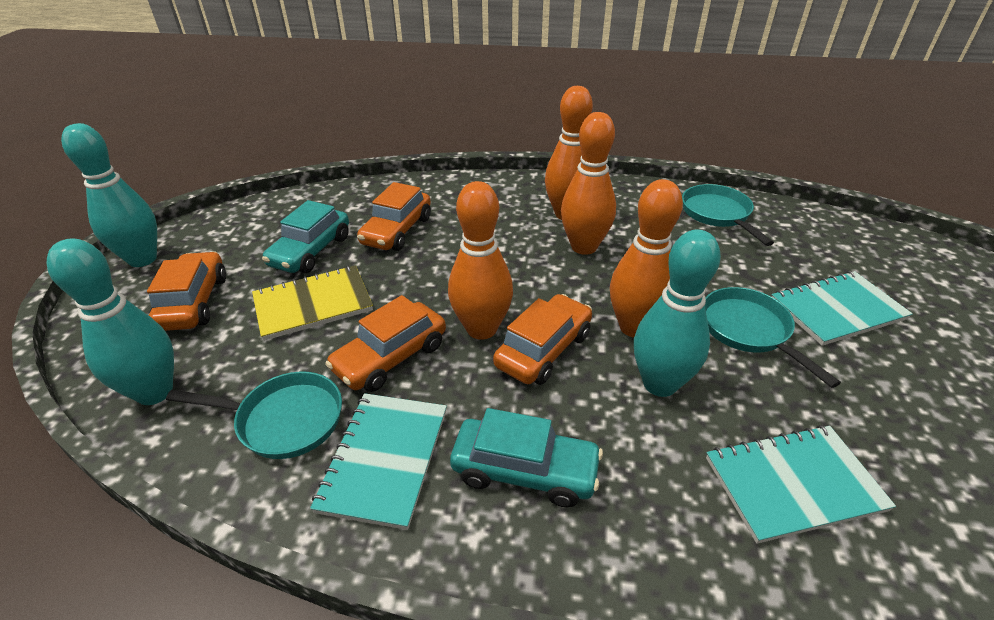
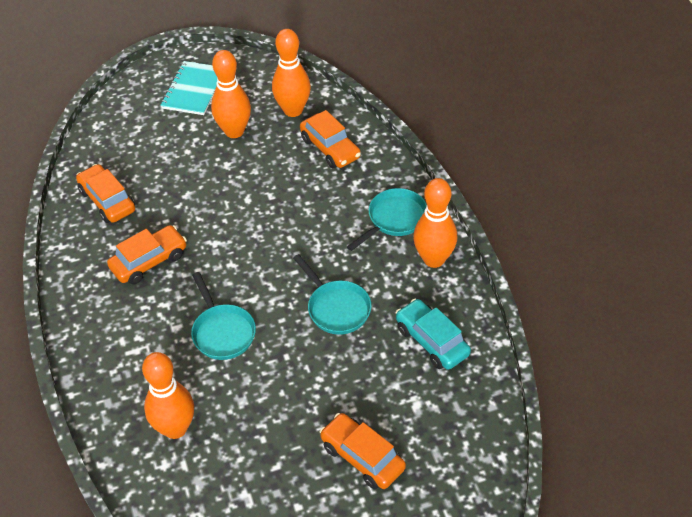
turquoise bowling pin: 3 -> 0
turquoise car: 2 -> 1
turquoise notebook: 3 -> 1
yellow notebook: 1 -> 0

